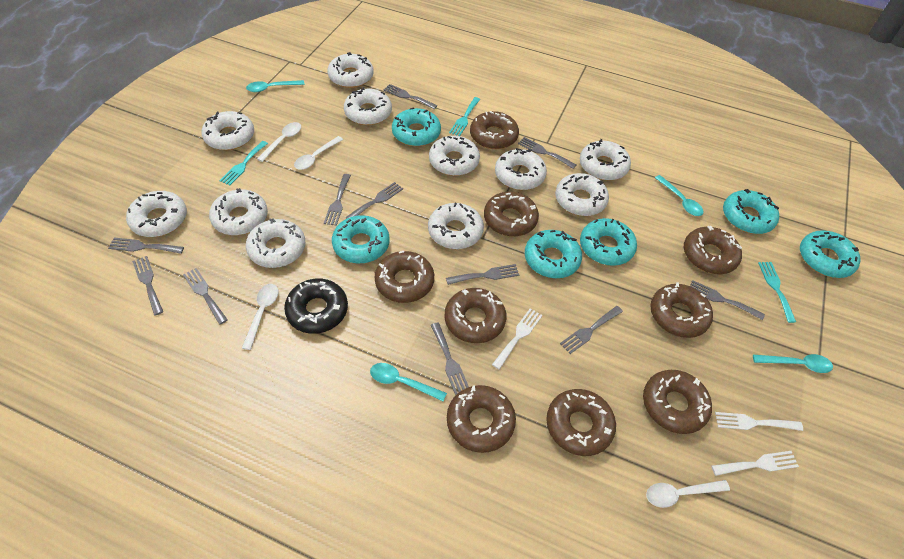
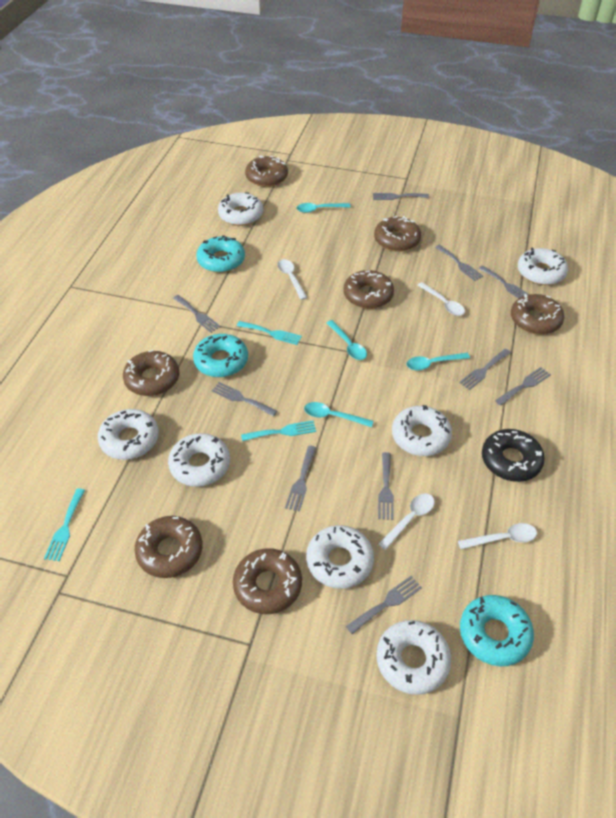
brown donut: 9 -> 7
grey fork: 11 -> 10
turquoise donut: 6 -> 3
white donut: 11 -> 7
white fork: 3 -> 0

